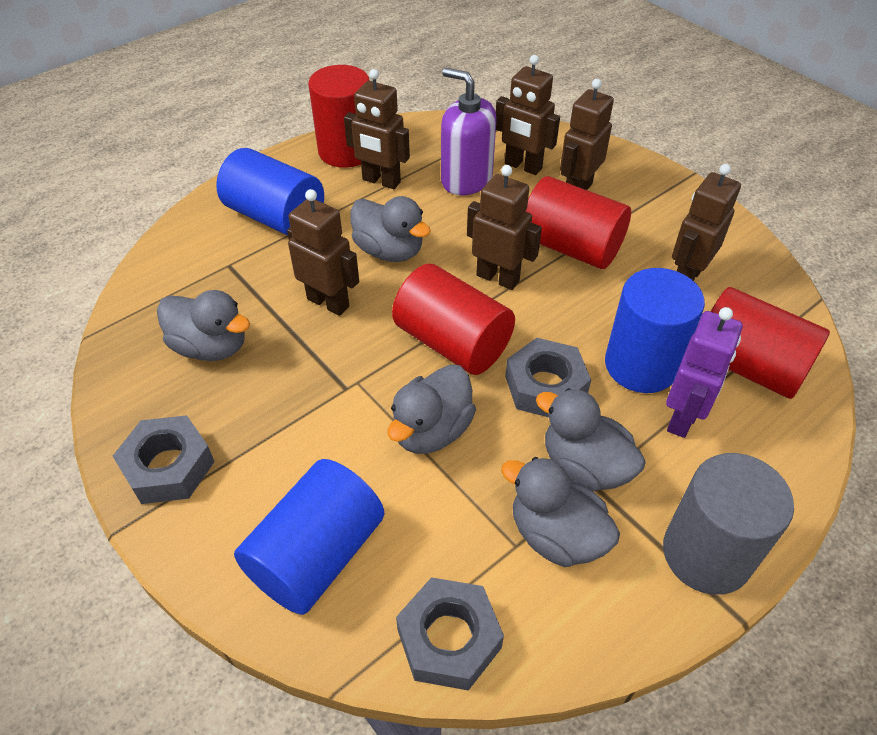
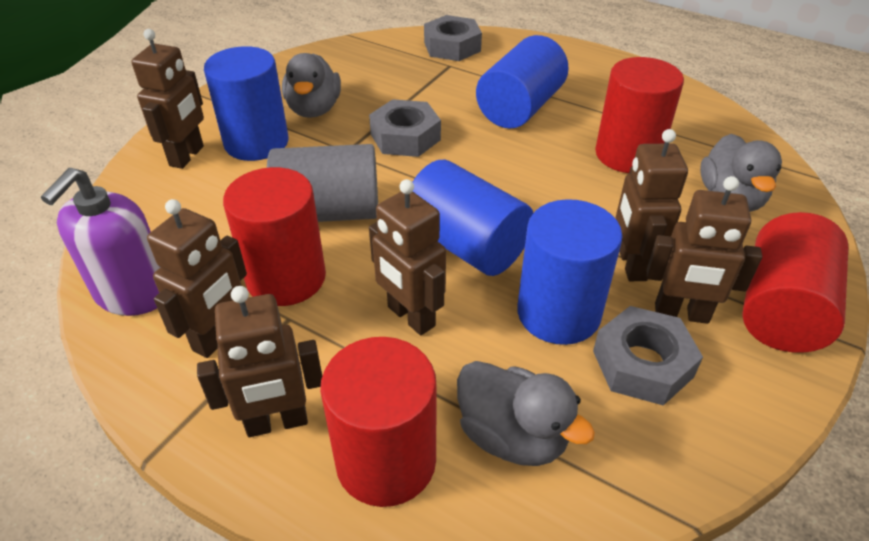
blue cylinder: 3 -> 4
grey duck: 5 -> 3
purple robot: 1 -> 0

